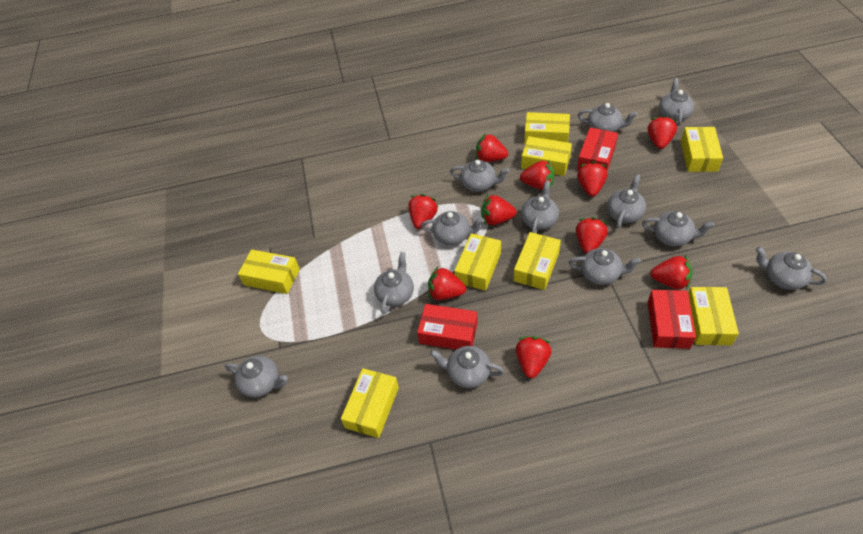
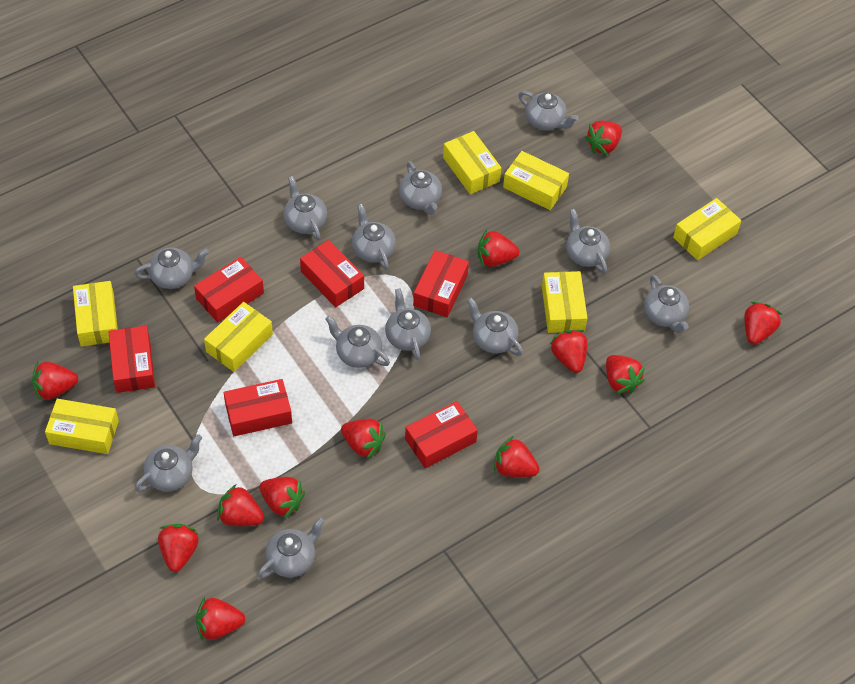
red box: 3 -> 6
red strawberry: 10 -> 12
yellow box: 8 -> 7

